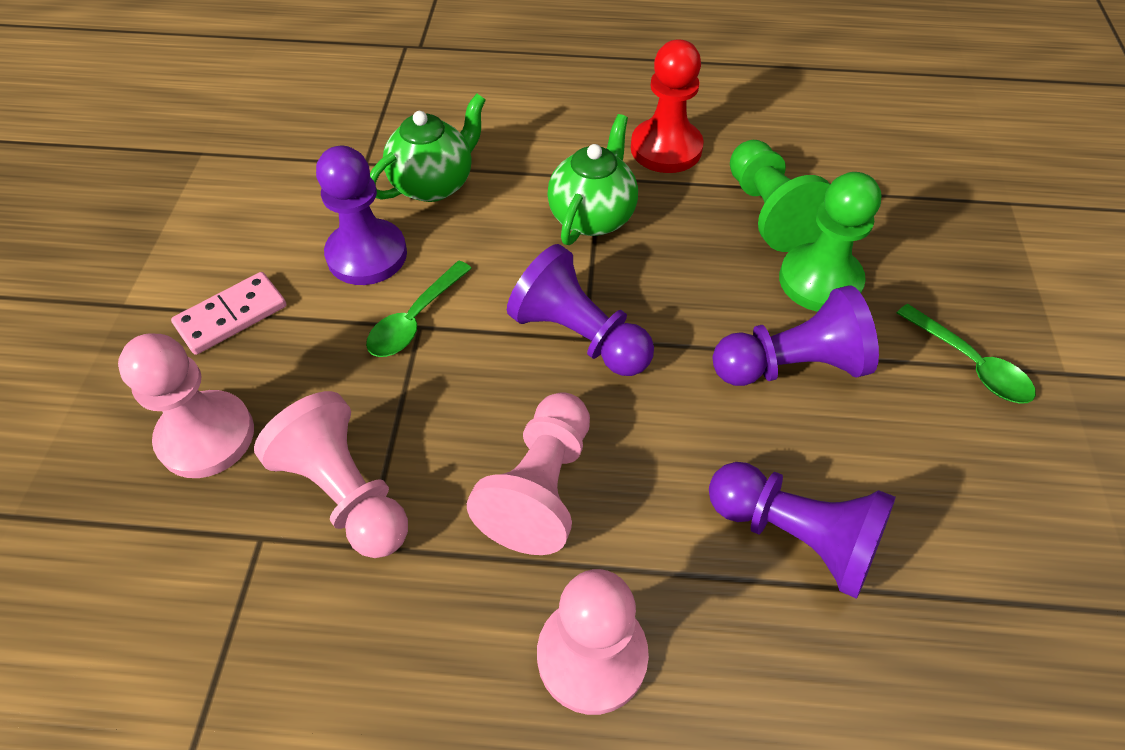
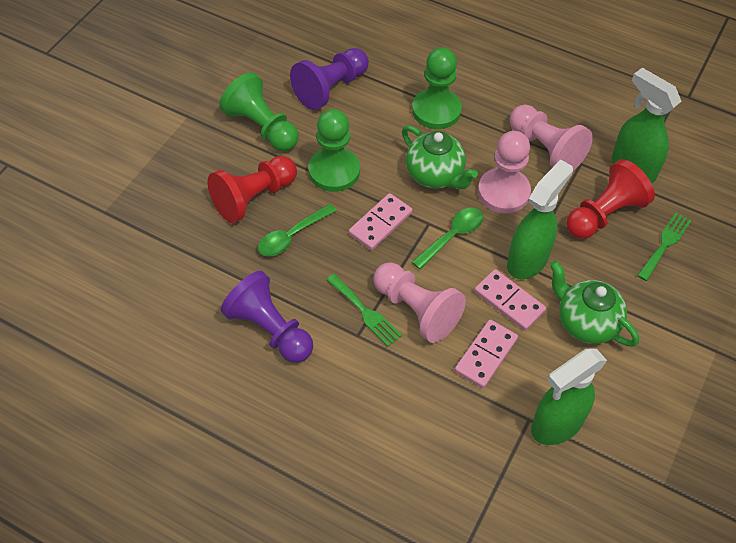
green fork: 0 -> 2
green pawn: 2 -> 3
green spray bottle: 0 -> 3
pink domino: 1 -> 3
pink pawn: 4 -> 3
purple pawn: 4 -> 2
red pawn: 1 -> 2

